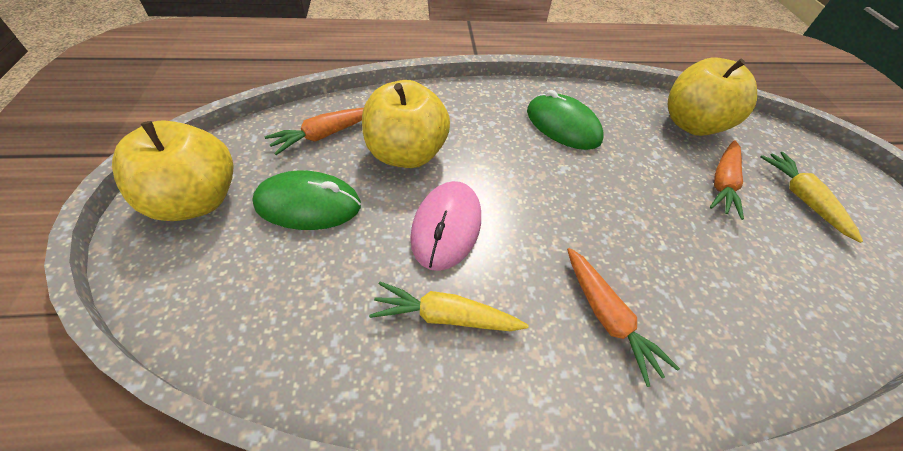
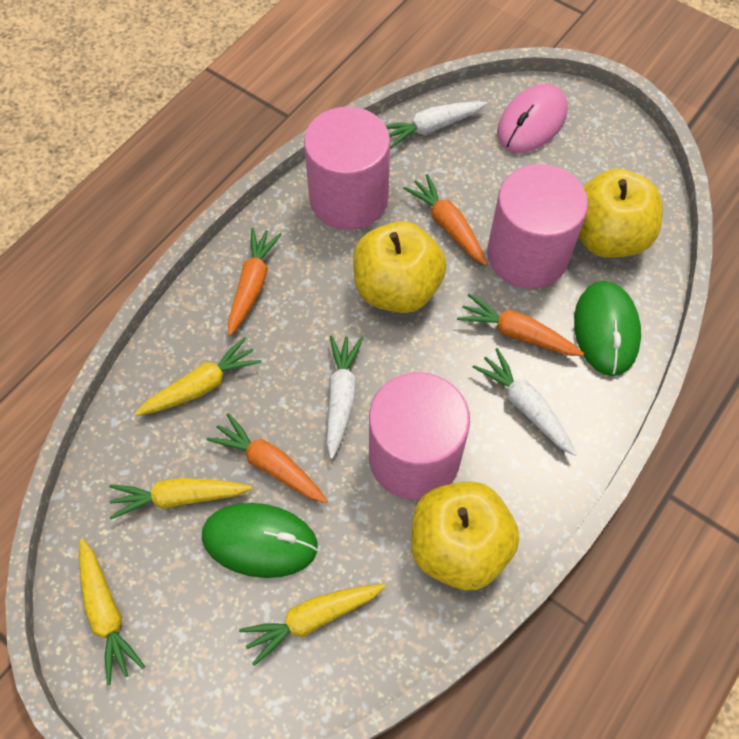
orange carrot: 3 -> 4
pink cylinder: 0 -> 3
white carrot: 0 -> 3
yellow carrot: 2 -> 4

